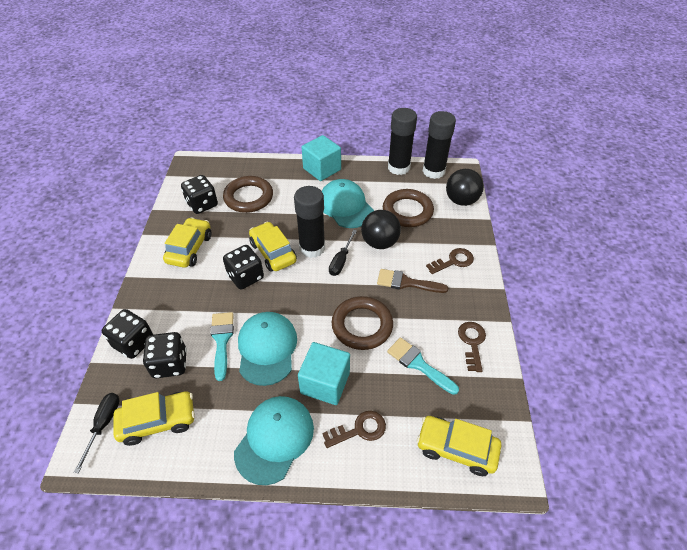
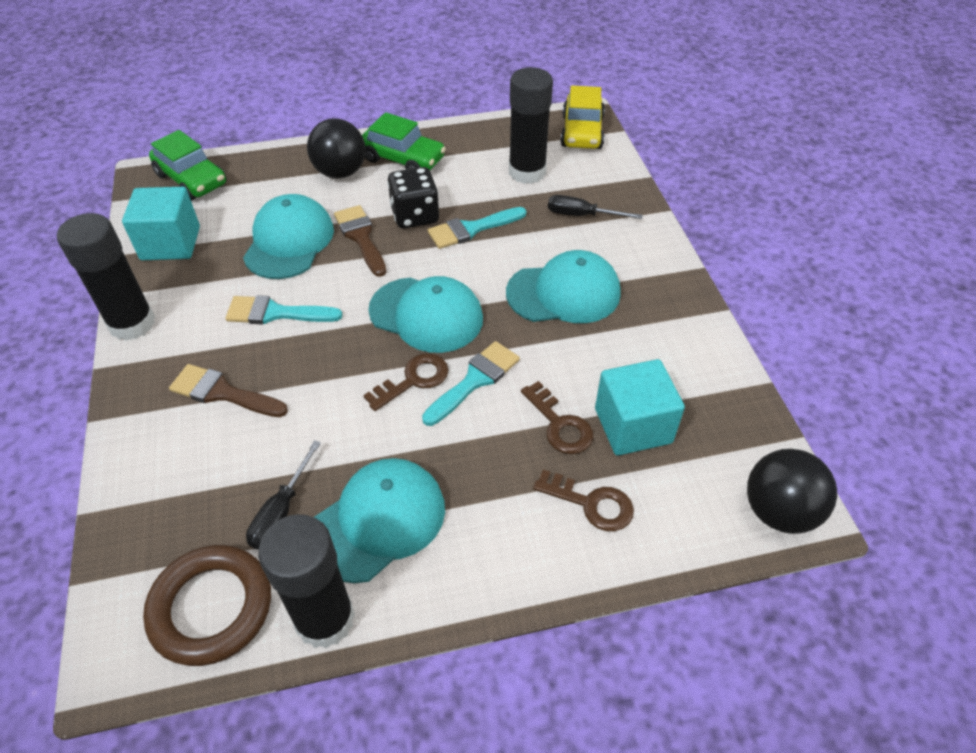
black dice: 4 -> 1
brown brush: 1 -> 2
brown ring: 3 -> 1
green car: 0 -> 2
turquoise brush: 2 -> 3
turquoise cap: 3 -> 4
yellow car: 4 -> 1

